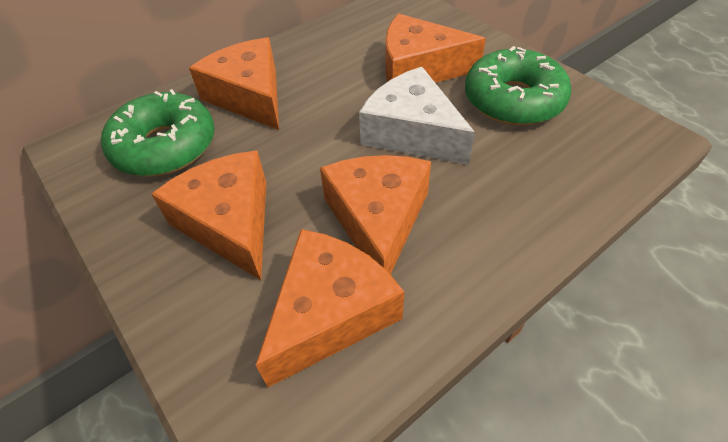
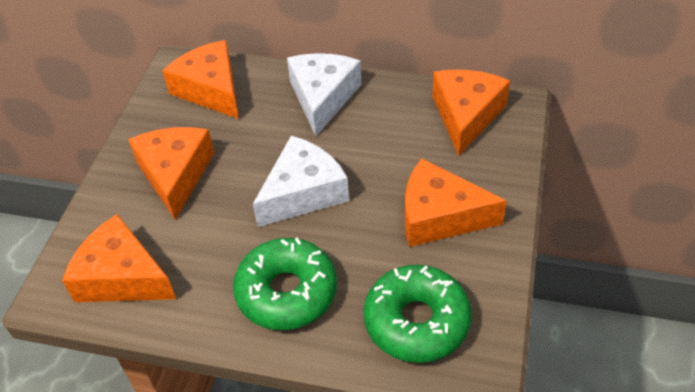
white cheese: 1 -> 2

